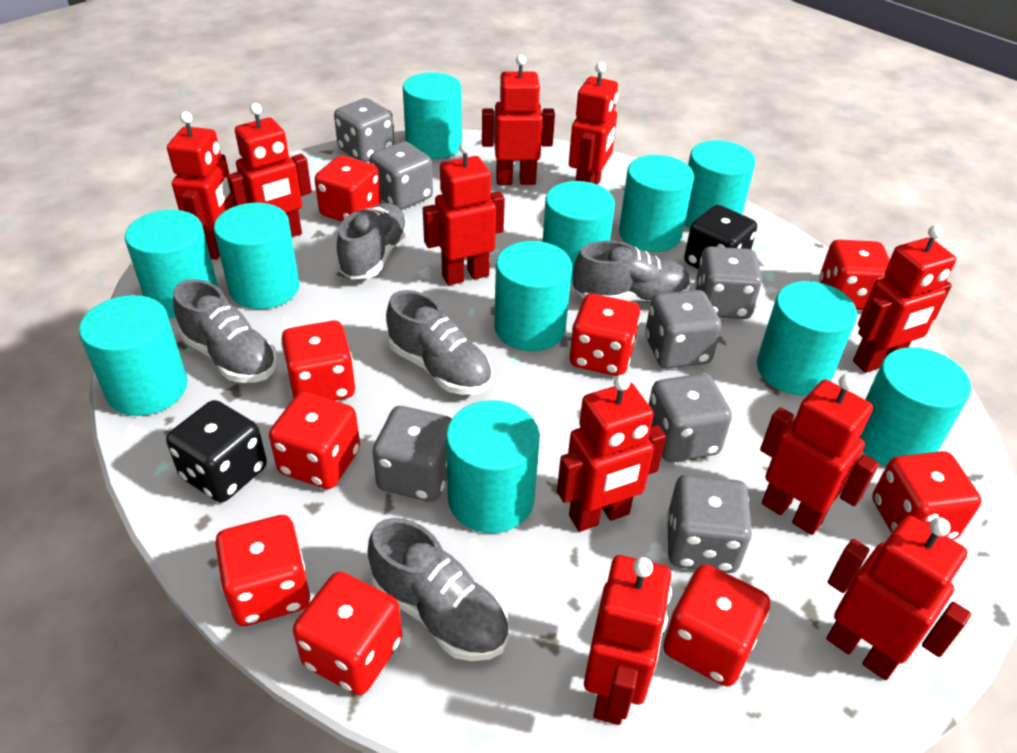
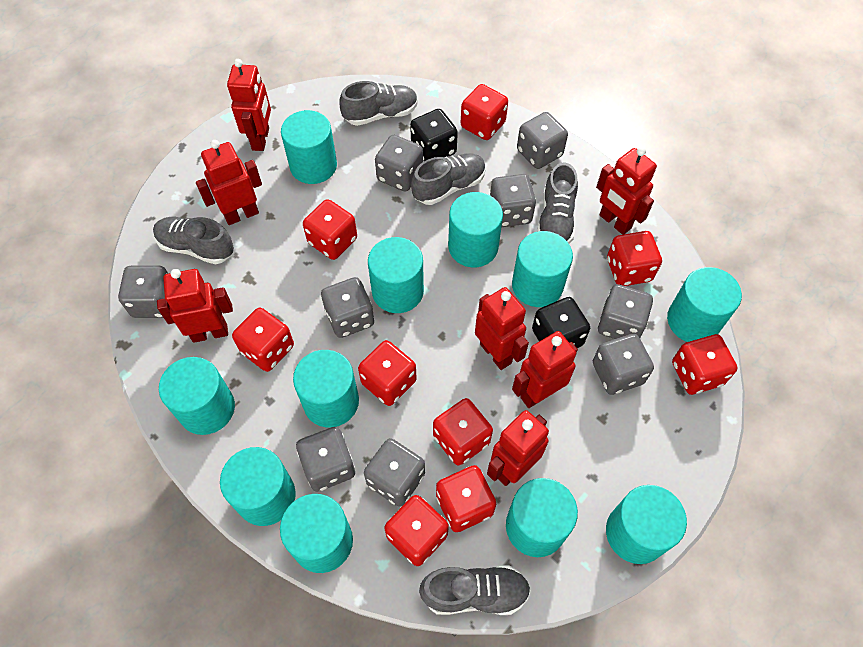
grey dice: 7 -> 9
red robot: 10 -> 7

